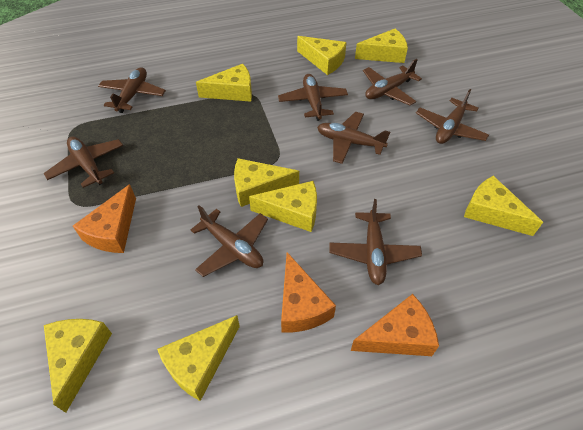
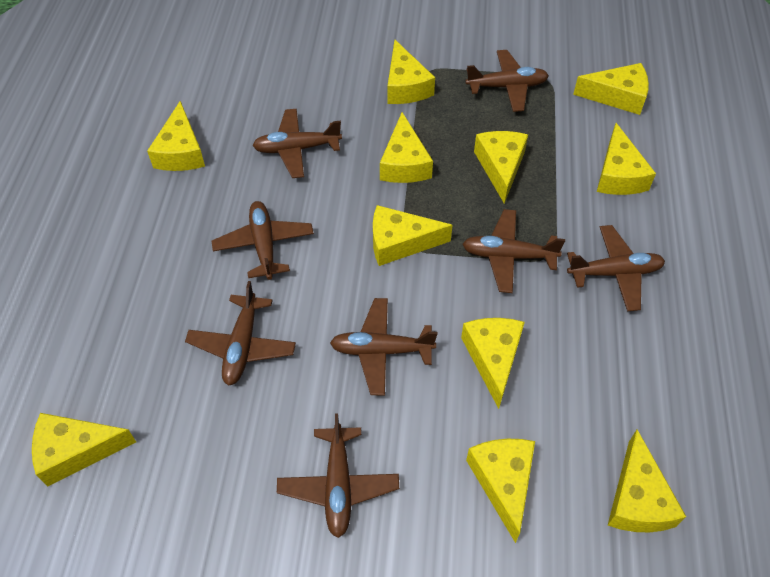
orange cheese: 3 -> 0
yellow cheese: 8 -> 11

